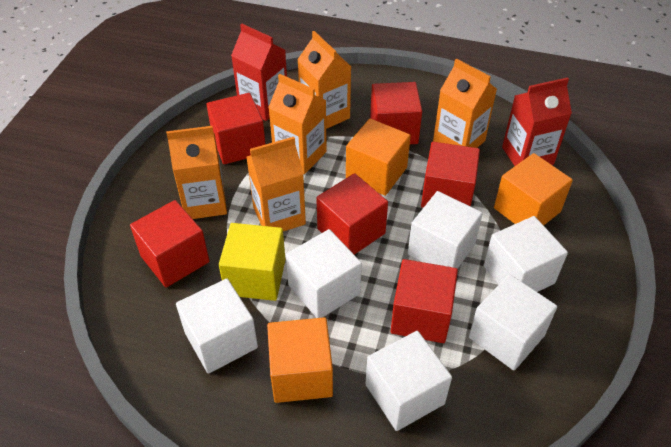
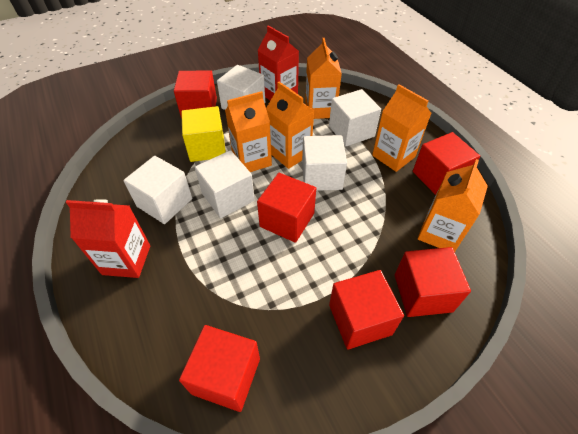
orange cube: 3 -> 0
white cube: 6 -> 5

